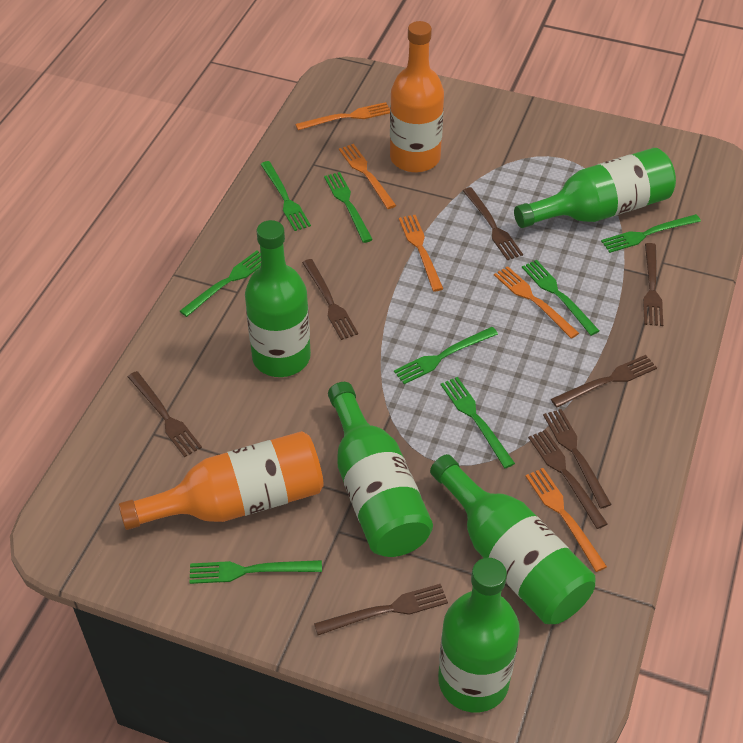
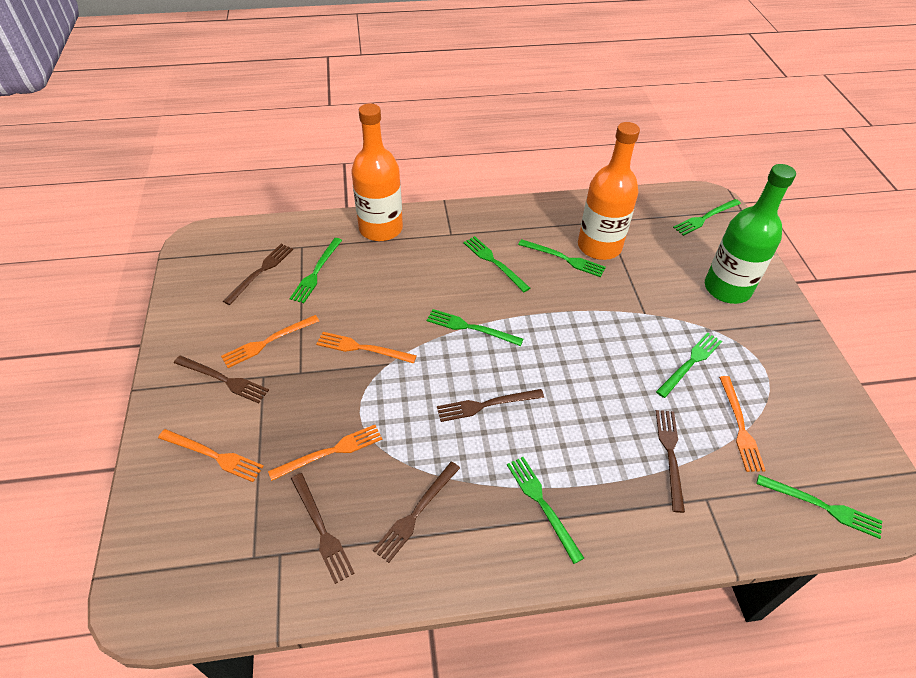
brown fork: 8 -> 6
green bottle: 5 -> 1

